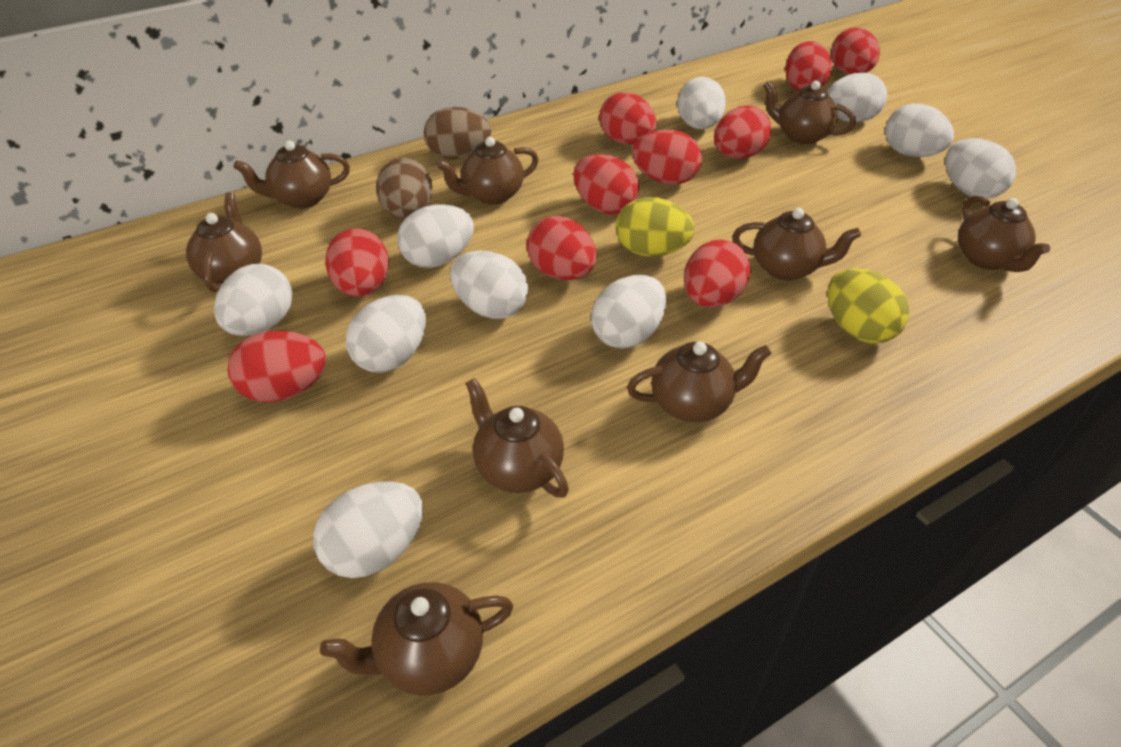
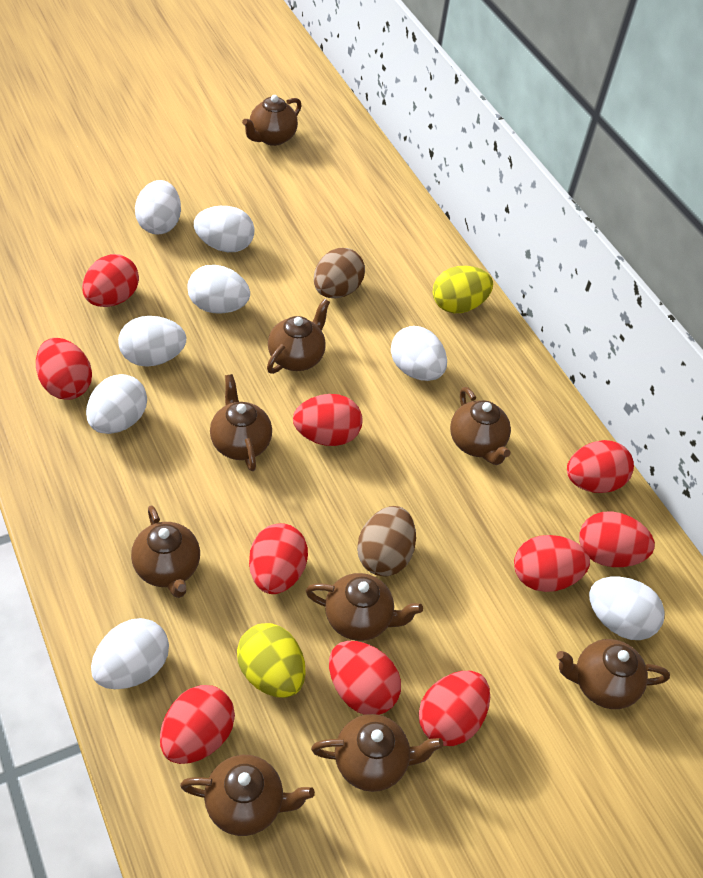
white egg: 10 -> 8

